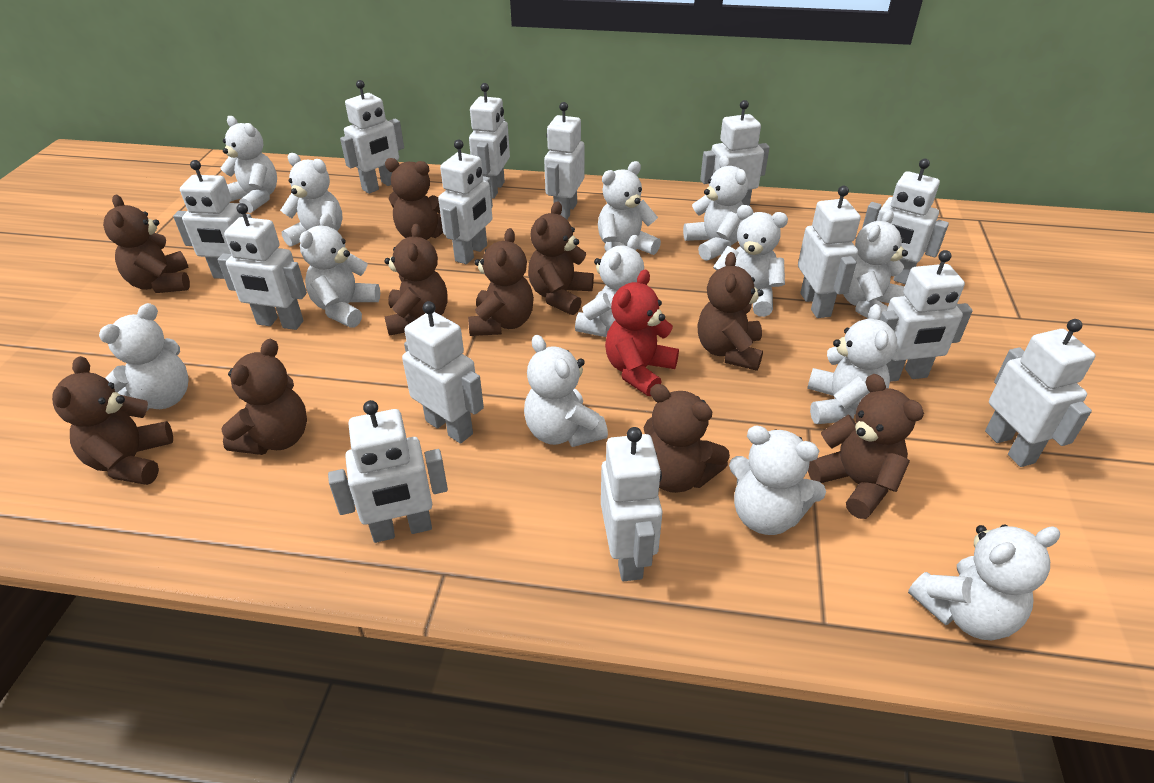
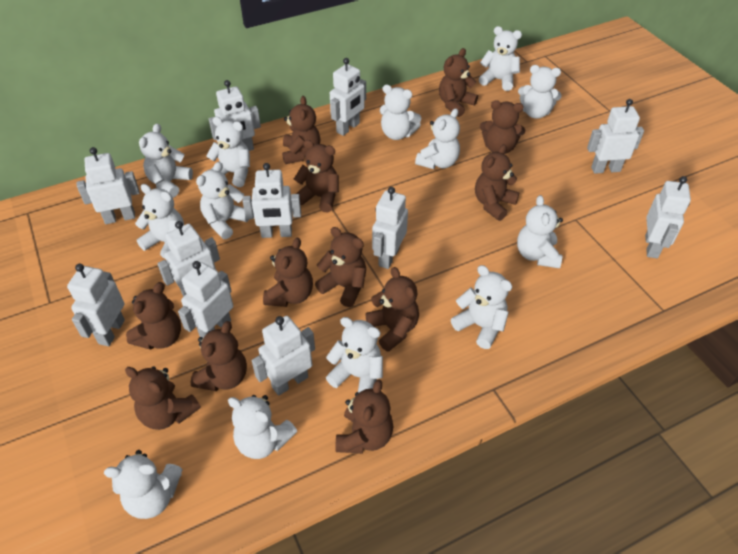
brown teddy bear: 10 -> 12
red teddy bear: 1 -> 0
white robot: 14 -> 11

